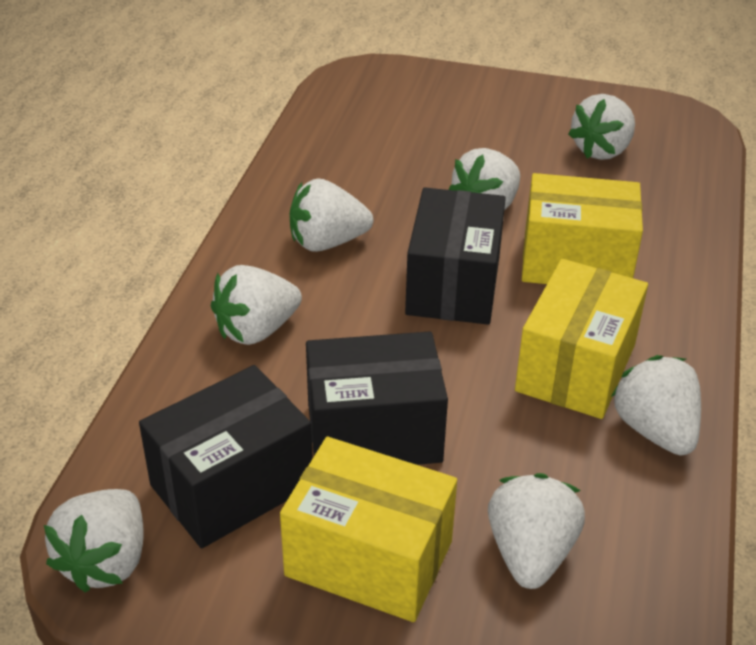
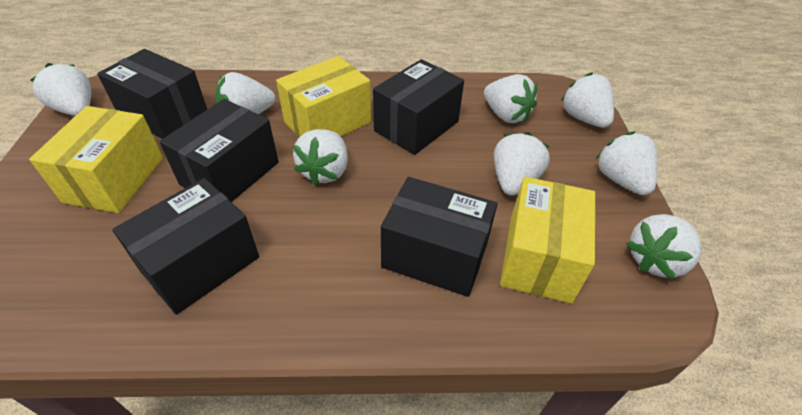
black box: 3 -> 5
white strawberry: 7 -> 8

